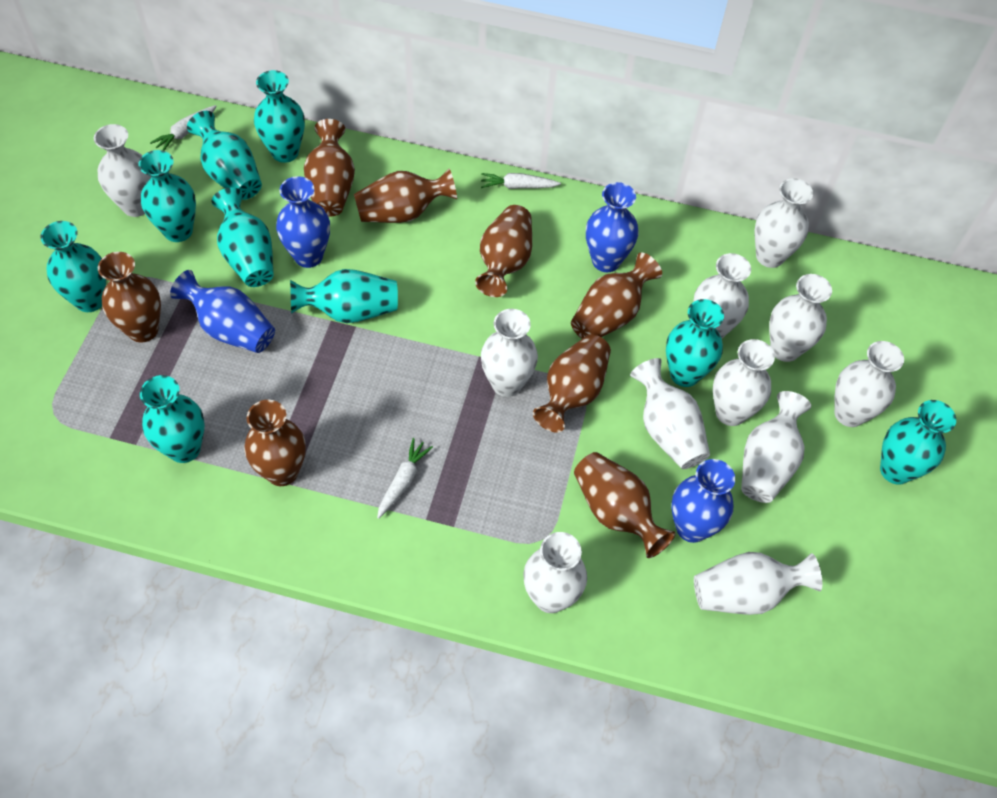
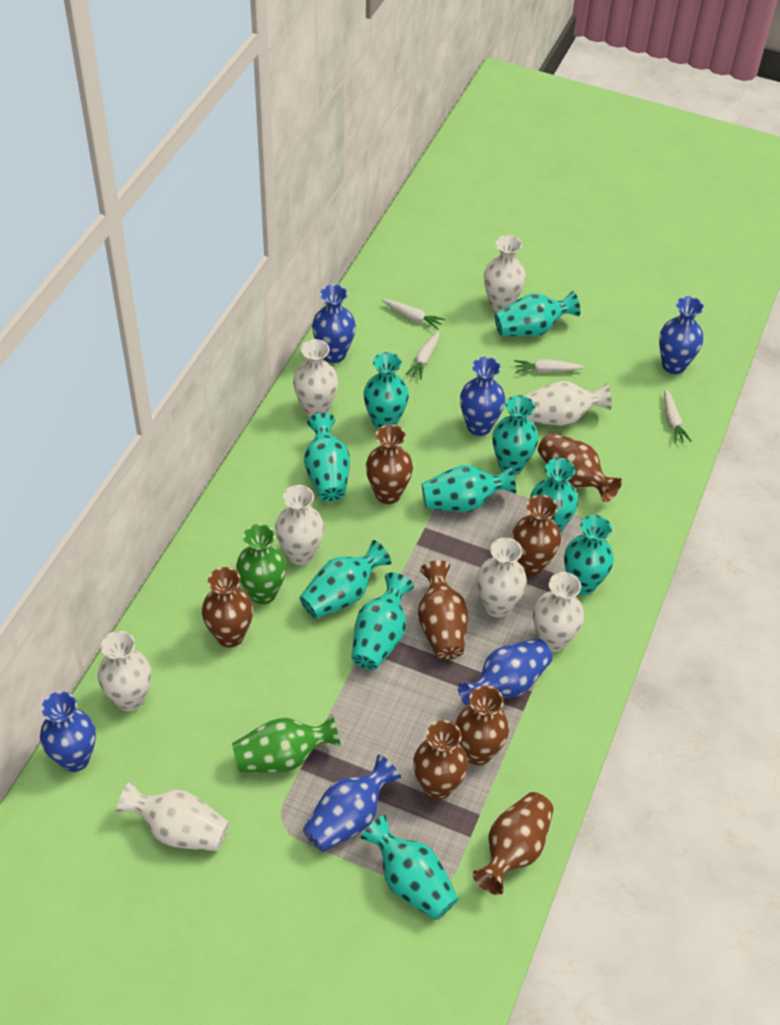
blue vase: 4 -> 6
green vase: 0 -> 2
turquoise vase: 9 -> 10
white carrot: 3 -> 4
white vase: 11 -> 8

